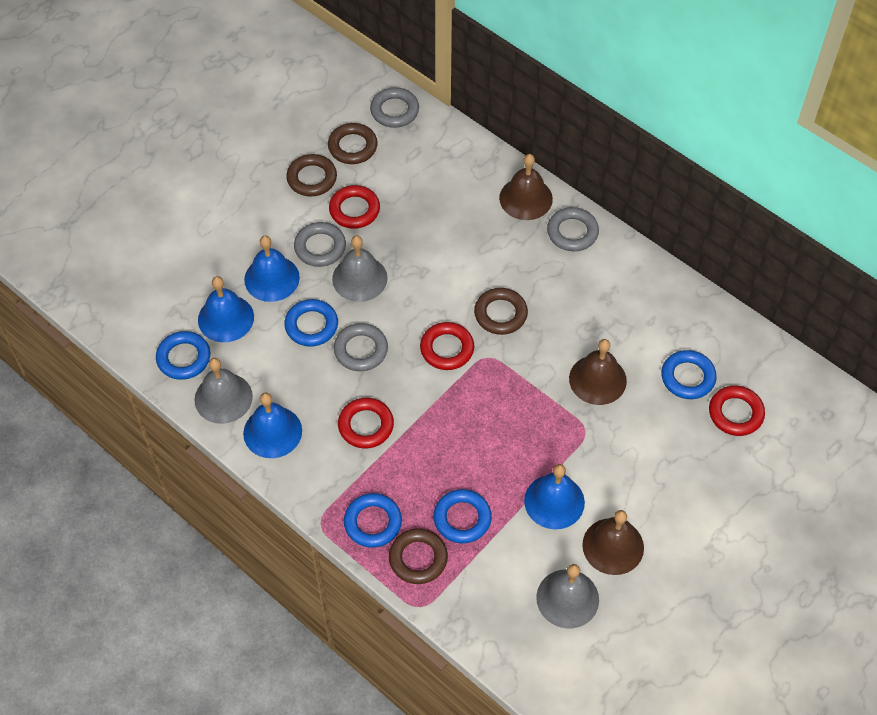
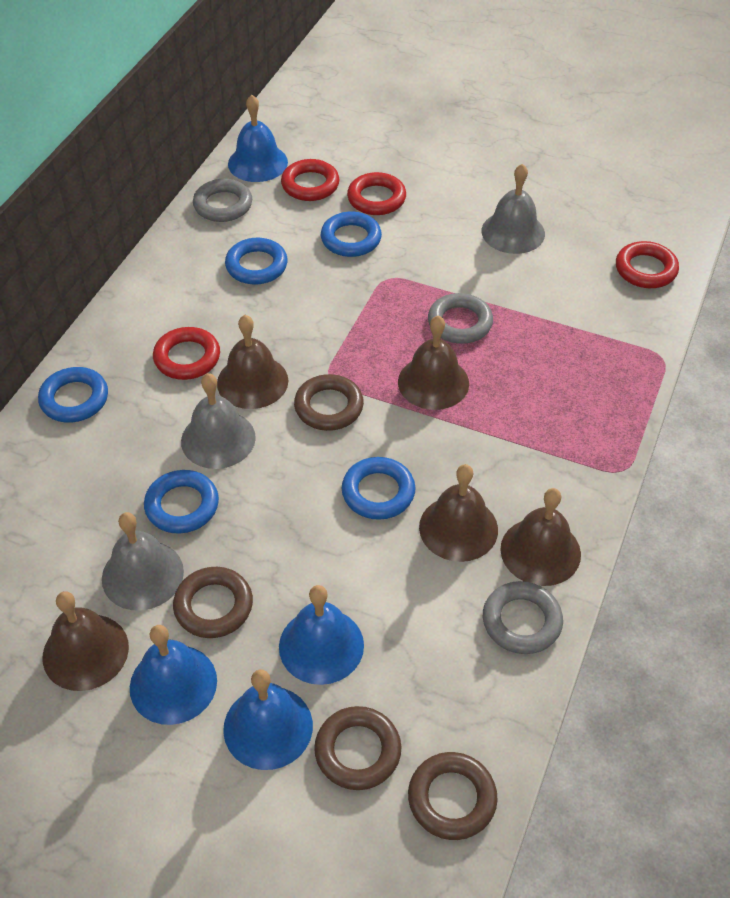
brown bell: 3 -> 5
grey ring: 4 -> 3

